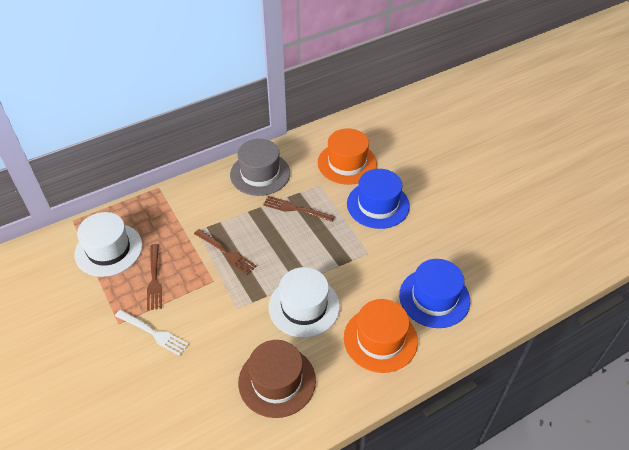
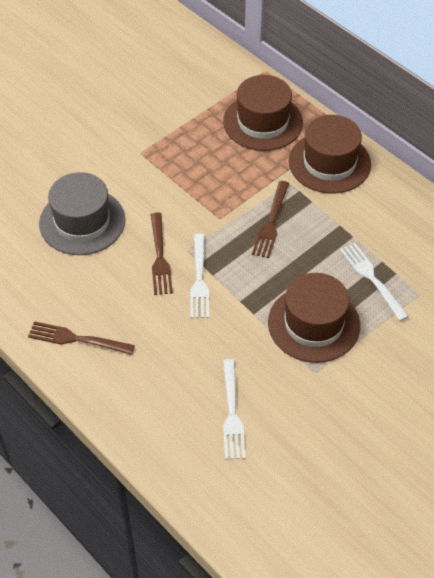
blue hat: 2 -> 0
brown hat: 1 -> 3
orange hat: 2 -> 0
white fork: 1 -> 3
white hat: 2 -> 0

